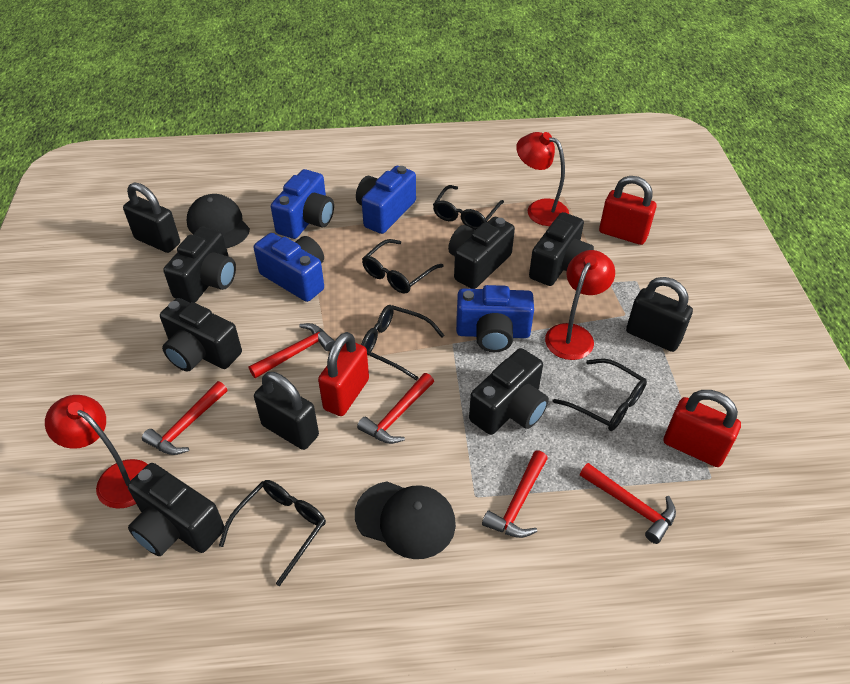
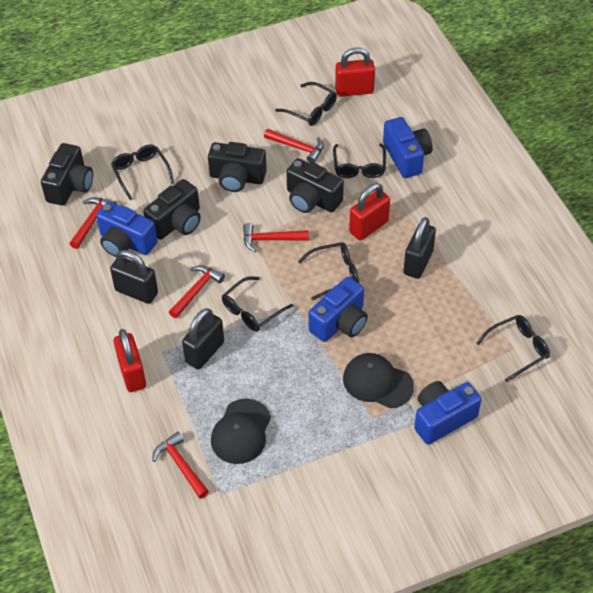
black camera: 6 -> 4
black glasses: 5 -> 6
red lamp: 3 -> 0

